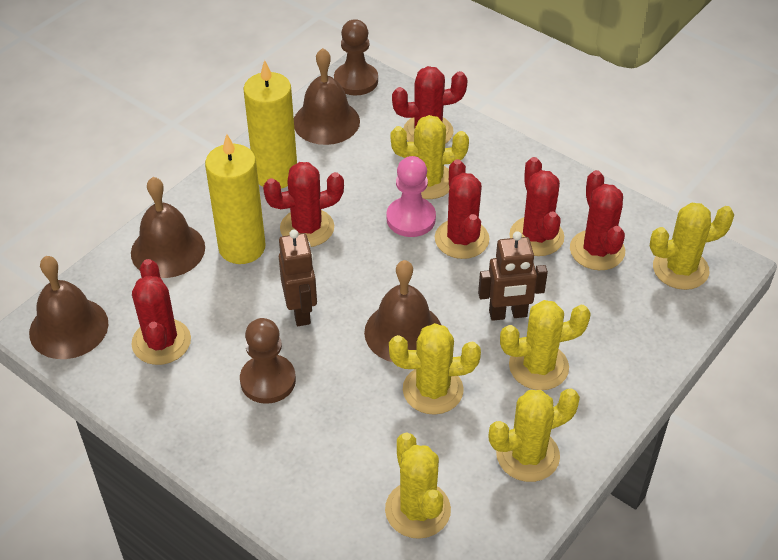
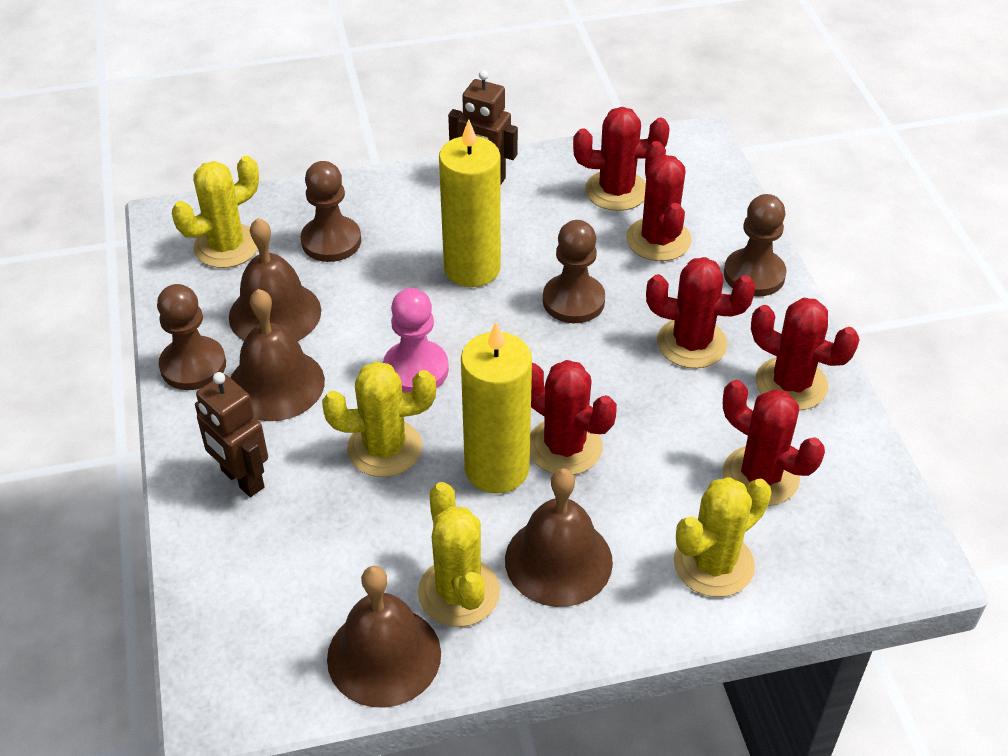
brown pawn: 2 -> 4
yellow cactus: 6 -> 4

